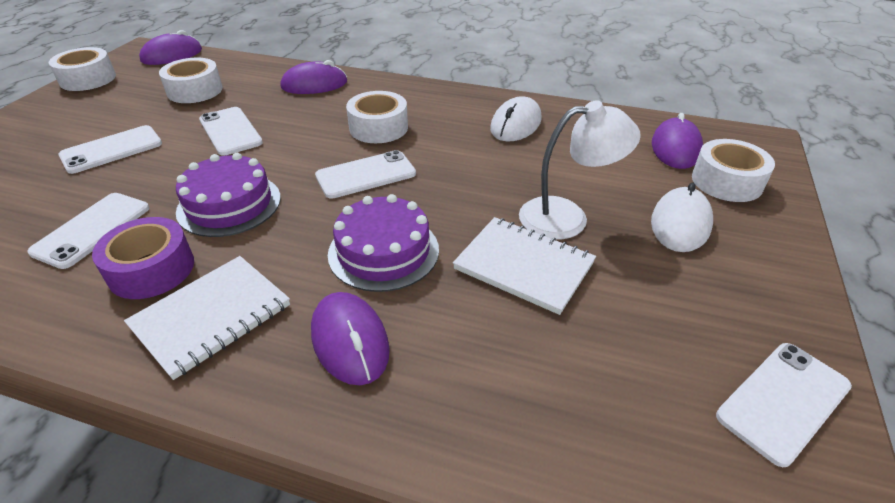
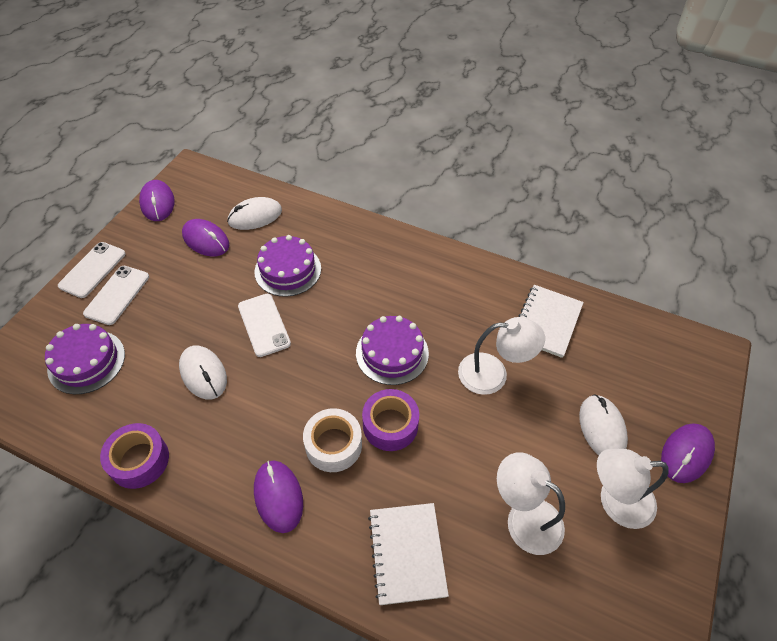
purple cake: 2 -> 3
purple tape: 1 -> 2
white lamp: 1 -> 3
white mouse: 2 -> 3
white phone: 5 -> 3
white tape: 4 -> 1

